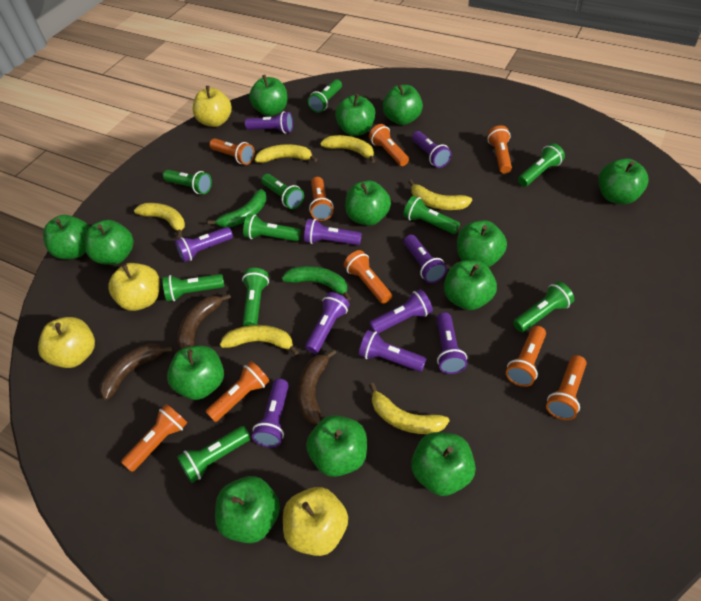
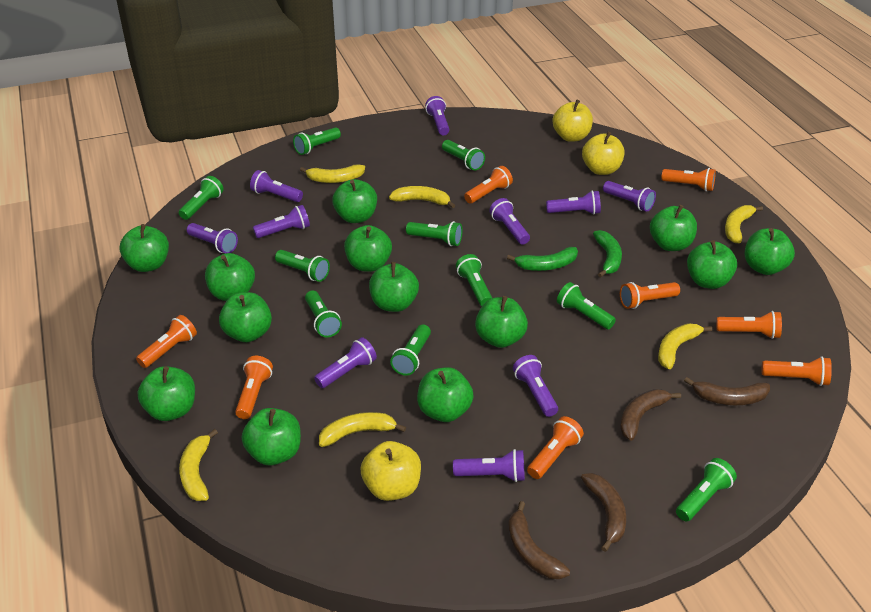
brown banana: 3 -> 4
orange flashlight: 9 -> 8
yellow apple: 4 -> 3

